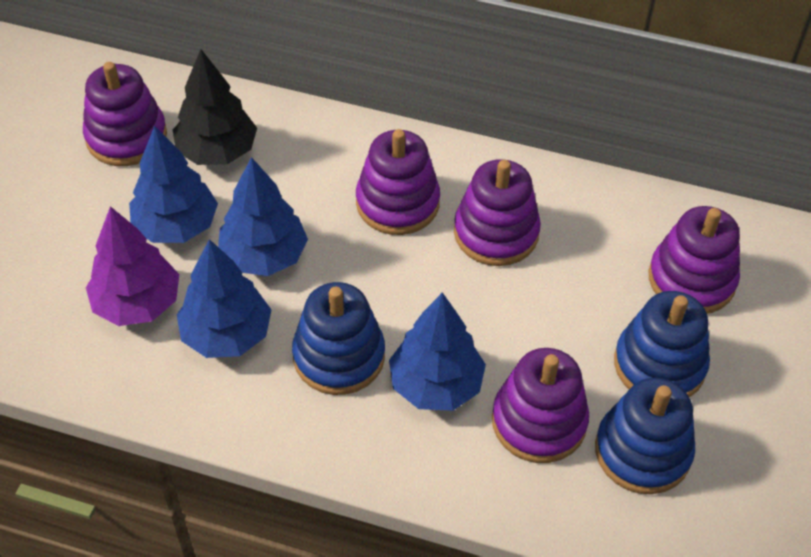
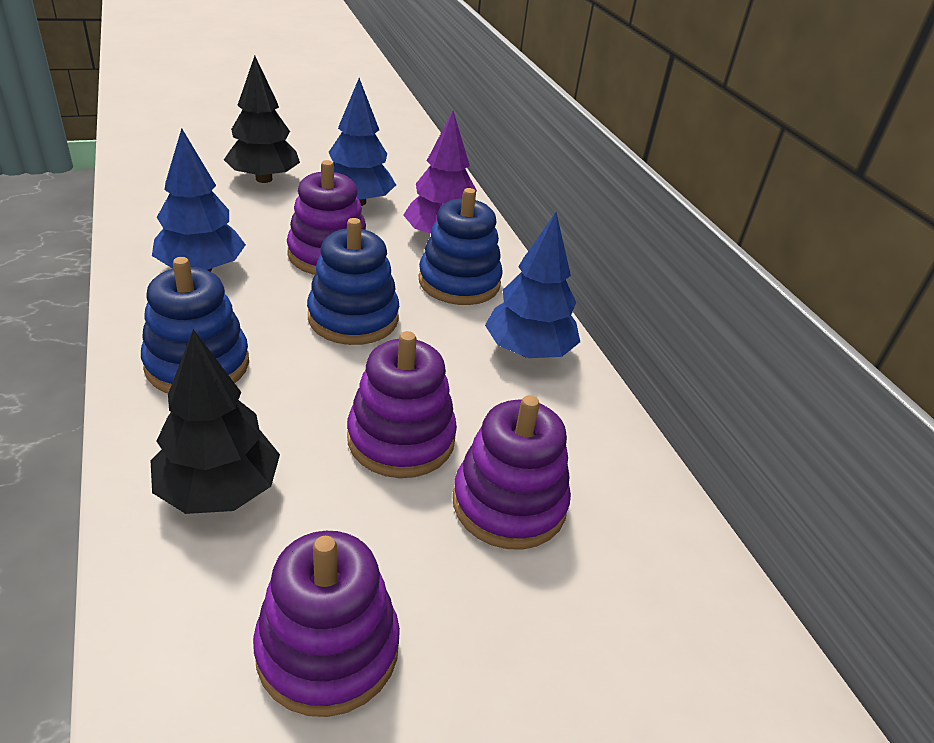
black tree: 1 -> 2
blue tree: 4 -> 3
purple stacking toy: 5 -> 4

